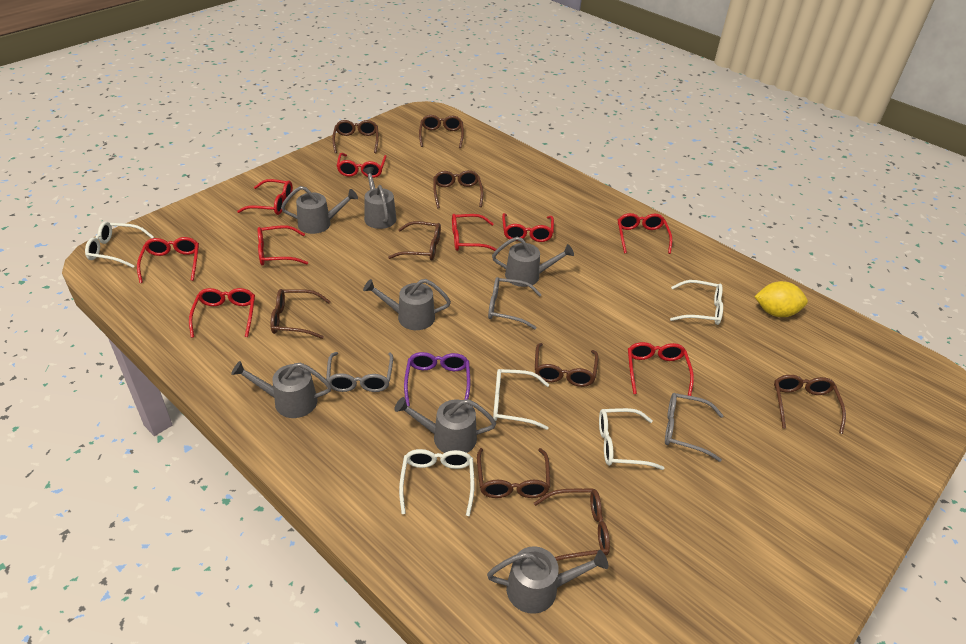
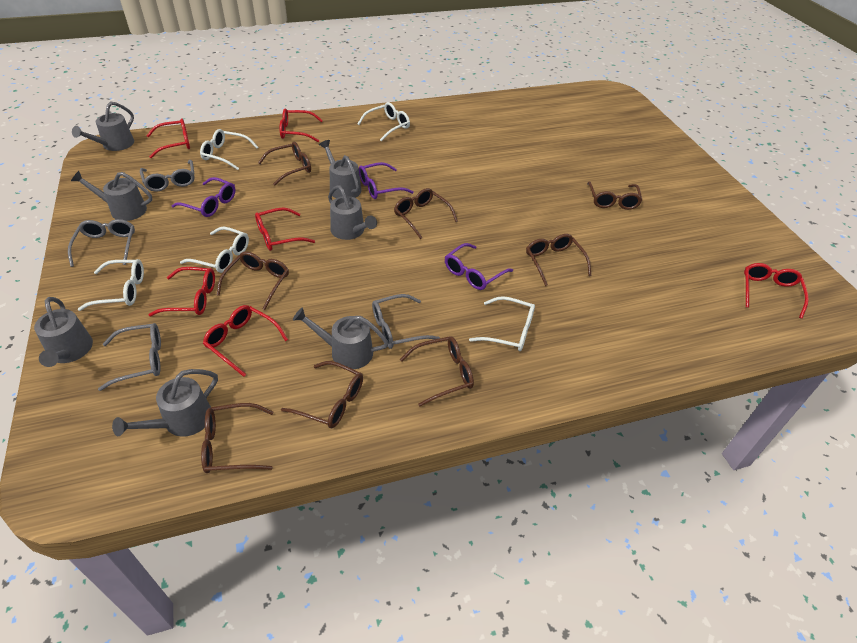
brown glasses: 9 -> 8
grey glasses: 3 -> 4
purple glasses: 1 -> 3
red glasses: 9 -> 6
yellow lemon: 1 -> 0

